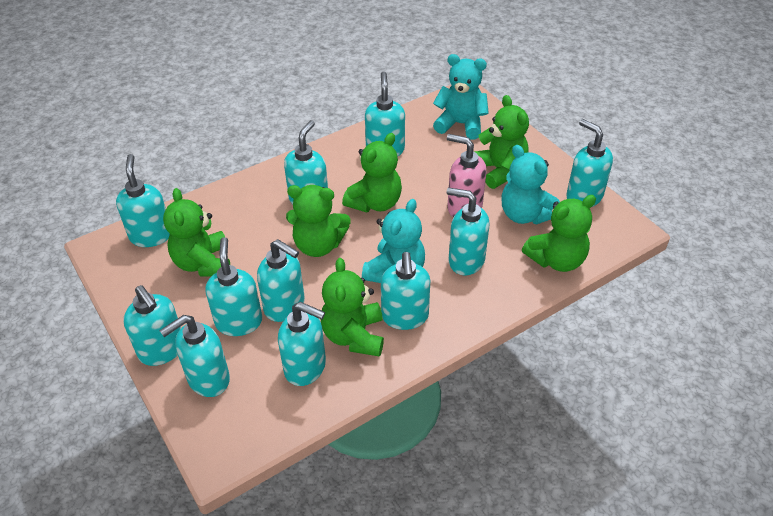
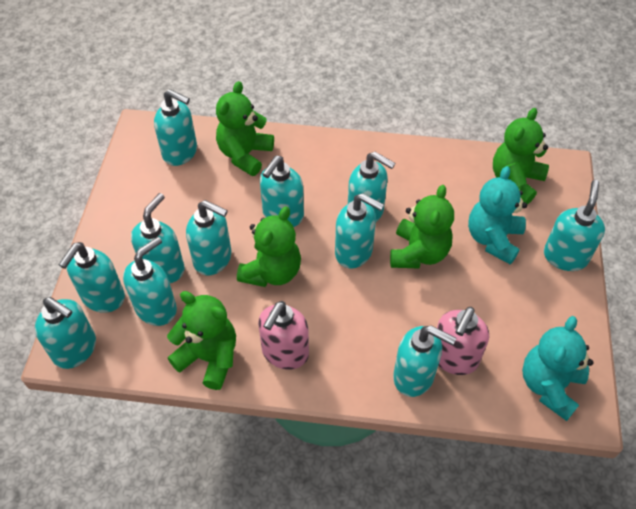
green teddy bear: 6 -> 5
pink soap dispenser: 1 -> 2
turquoise teddy bear: 3 -> 2

